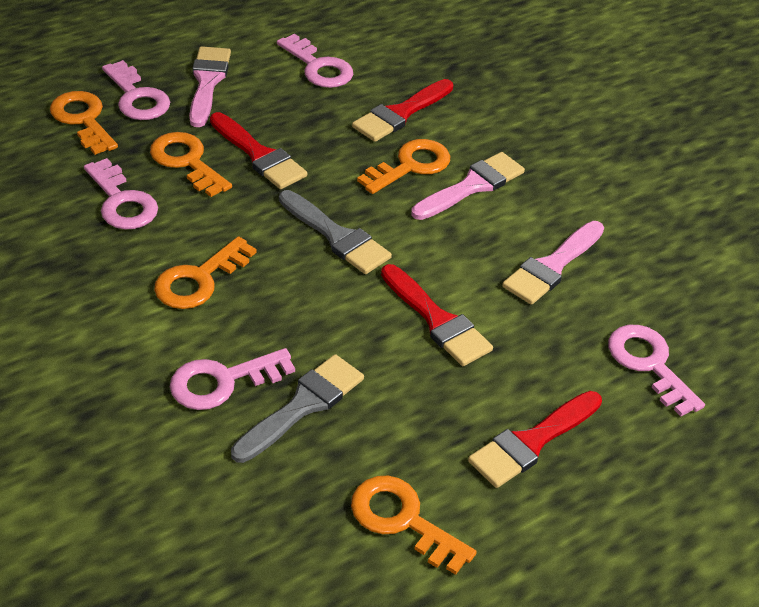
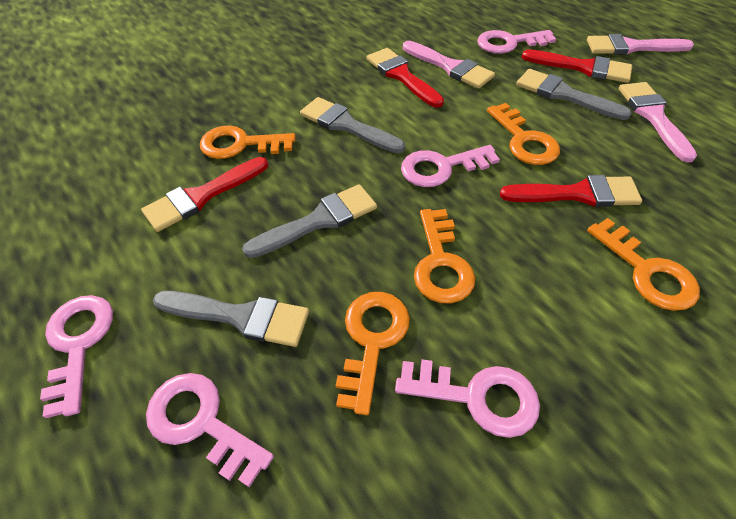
grey brush: 2 -> 4

